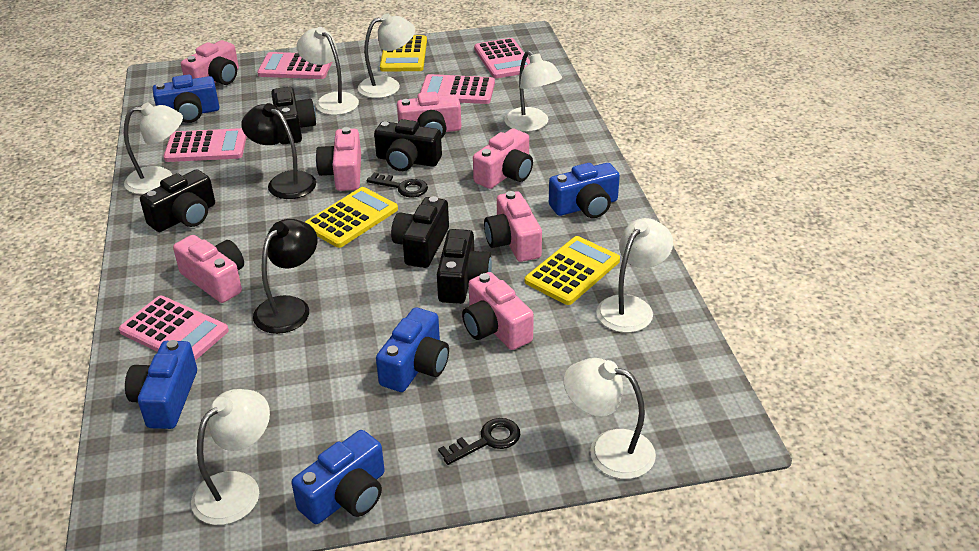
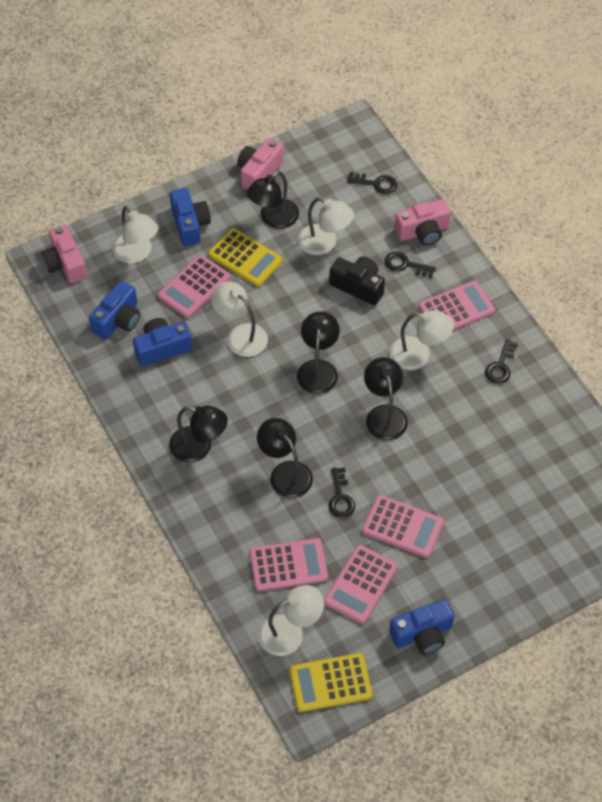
black camera: 5 -> 1
black key: 2 -> 4
black lamp: 2 -> 5
blue camera: 5 -> 4
pink camera: 7 -> 3
white lamp: 7 -> 5
yellow calculator: 3 -> 2

